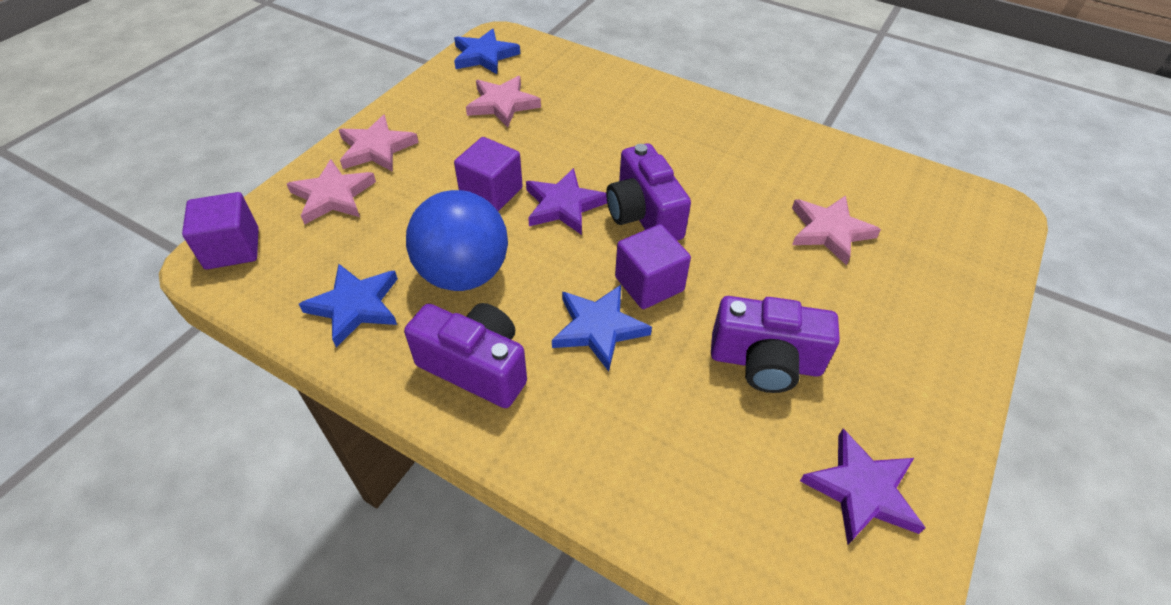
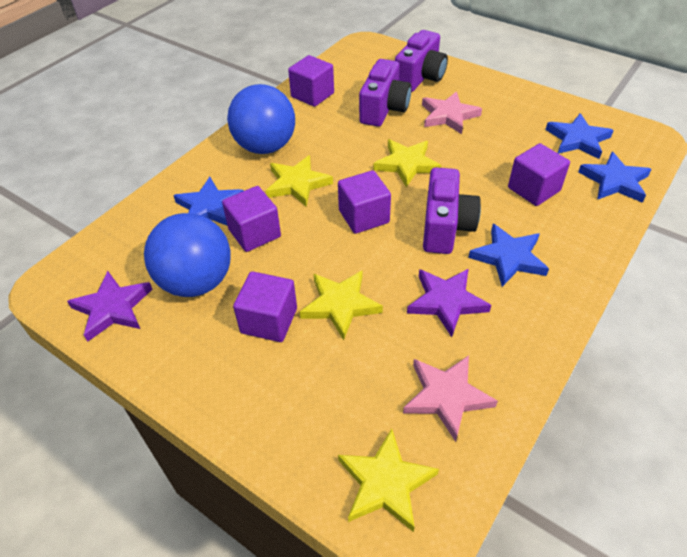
blue ball: 1 -> 2
blue star: 3 -> 4
pink star: 4 -> 2
purple cube: 3 -> 5
yellow star: 0 -> 4

